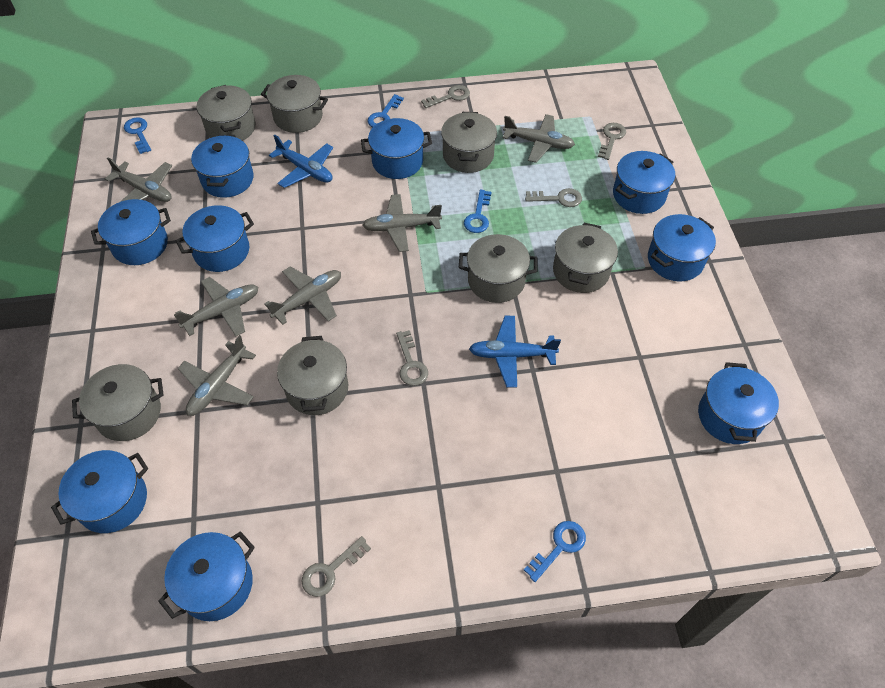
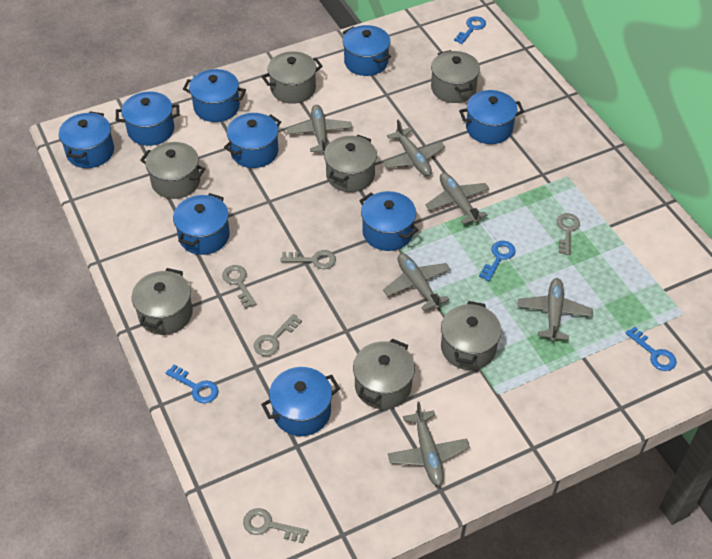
blue plane: 2 -> 0

